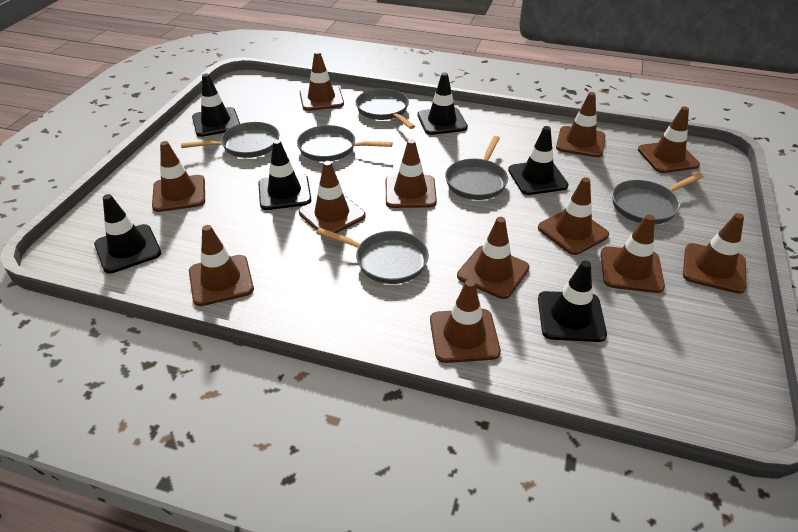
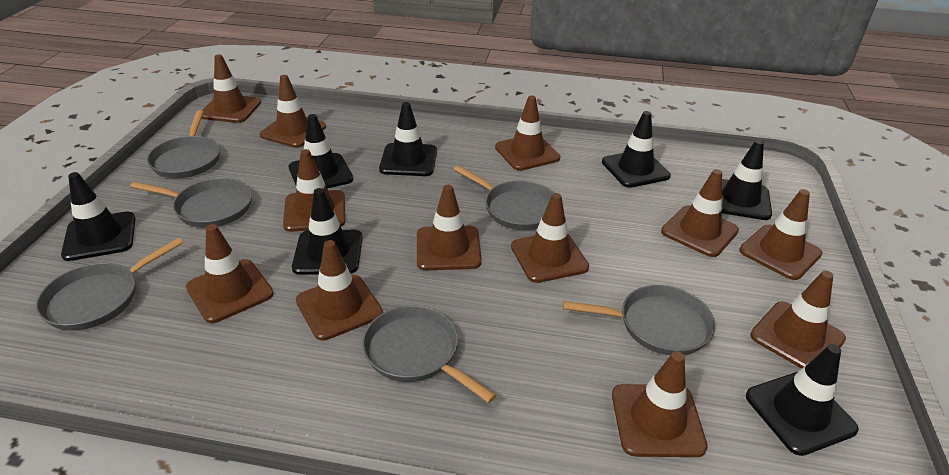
black traffic cone: 6 -> 7

